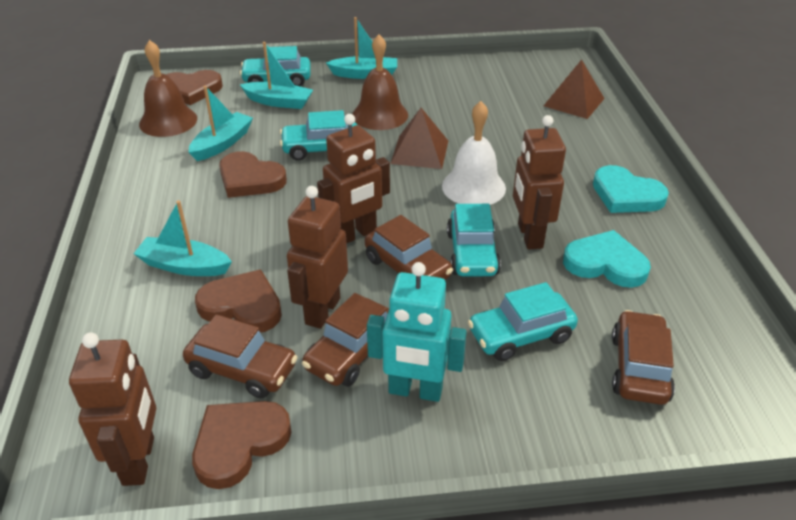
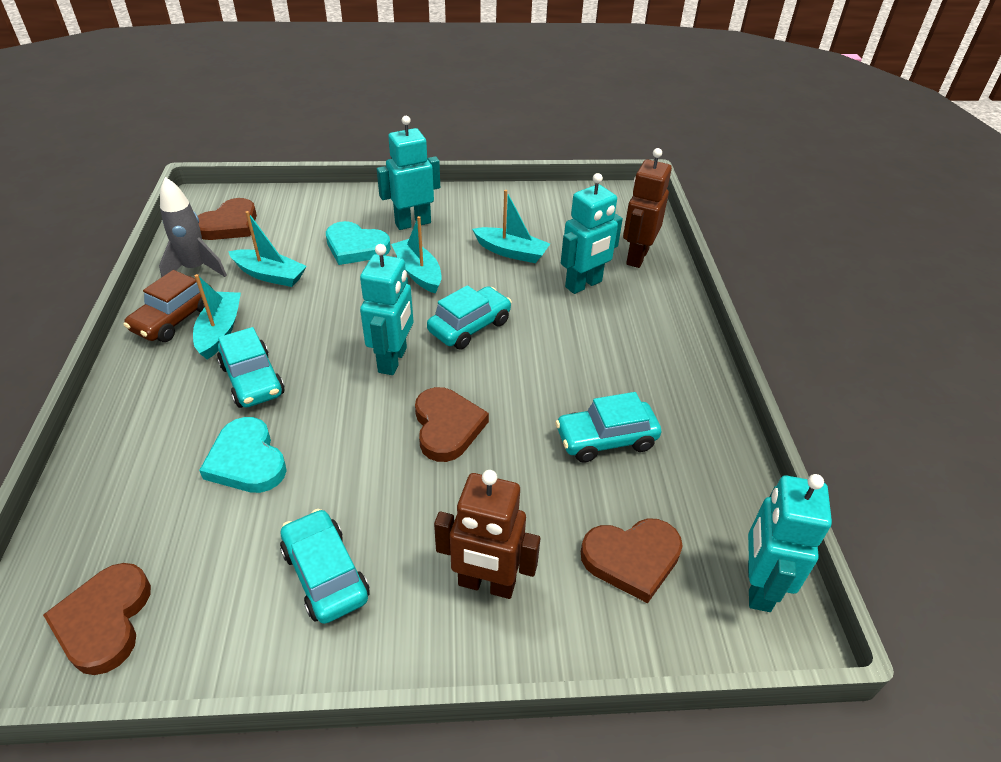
brown bell: 2 -> 0
brown car: 4 -> 1
brown pyramid: 2 -> 0
brown robot: 4 -> 2
grey rocket: 0 -> 1
turquoise robot: 1 -> 4
white bell: 1 -> 0

